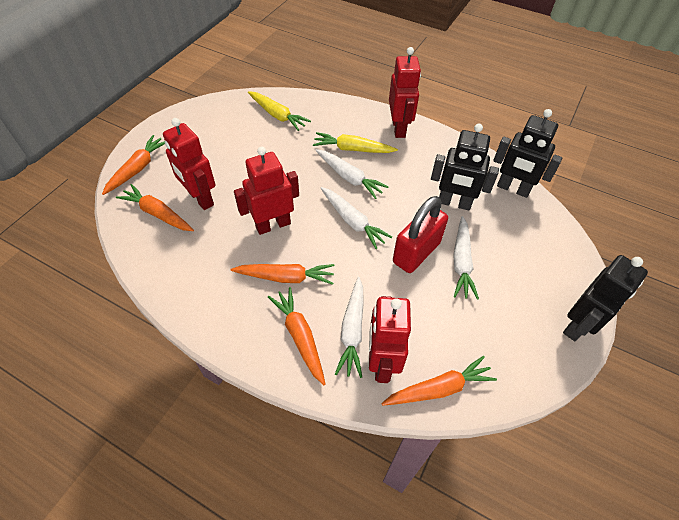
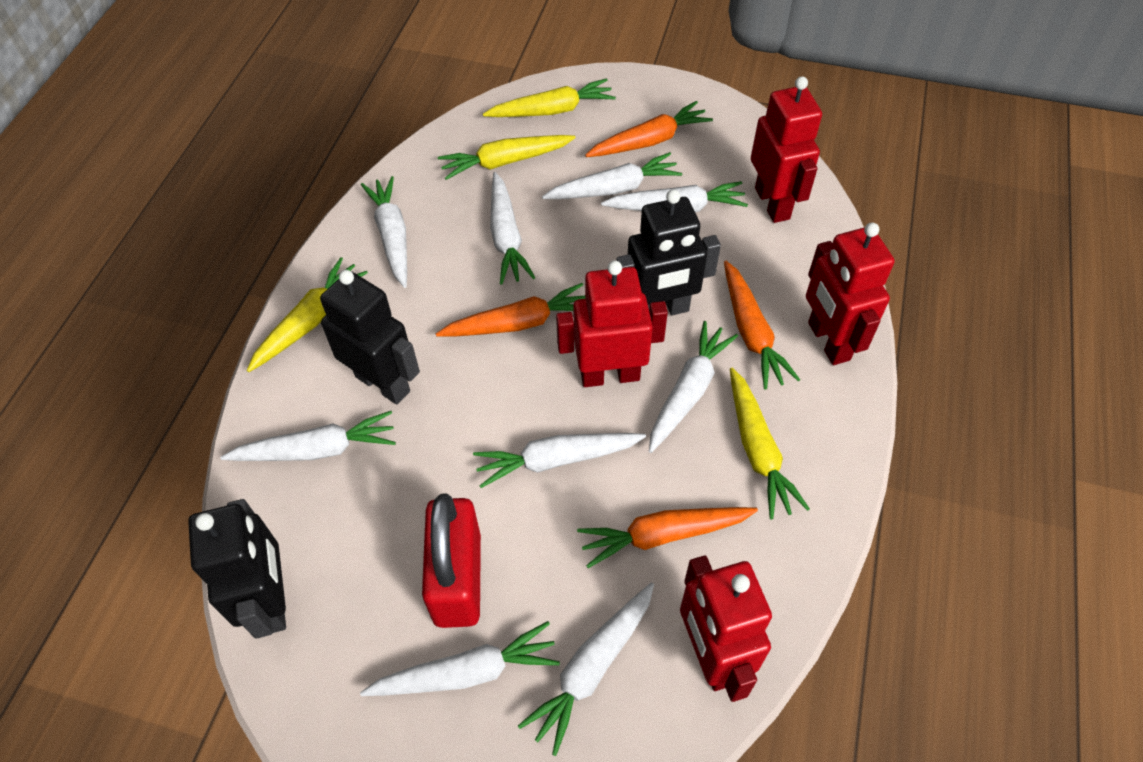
orange carrot: 5 -> 4
white carrot: 4 -> 9
yellow carrot: 2 -> 4

